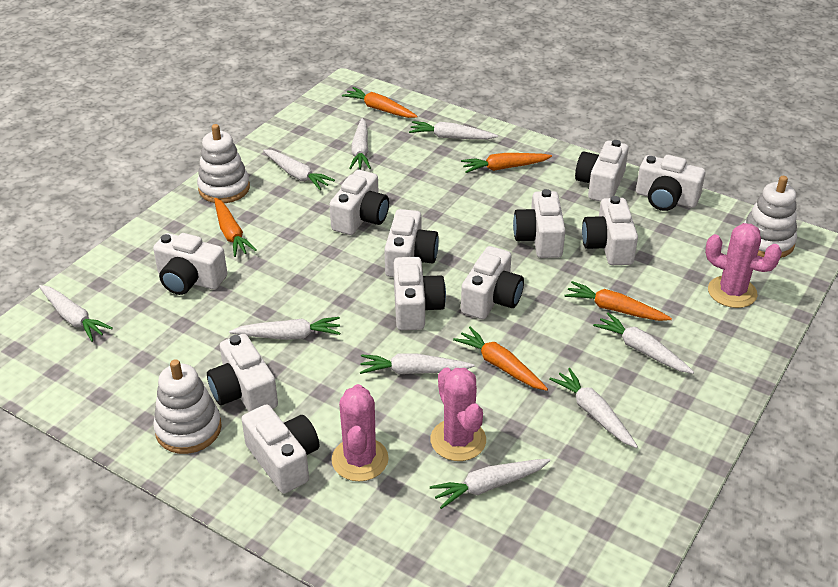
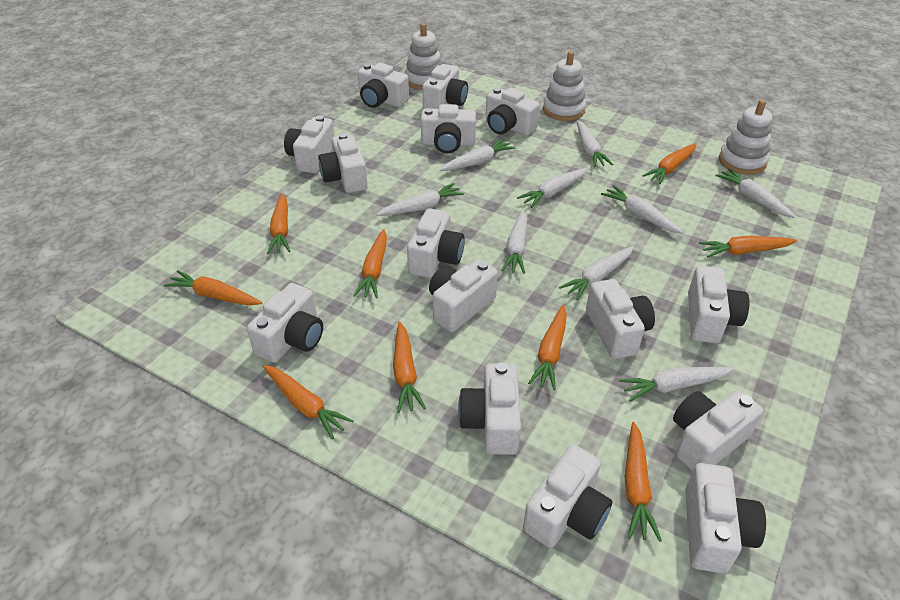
orange carrot: 5 -> 9
pink cactus: 3 -> 0
white camera: 11 -> 15

